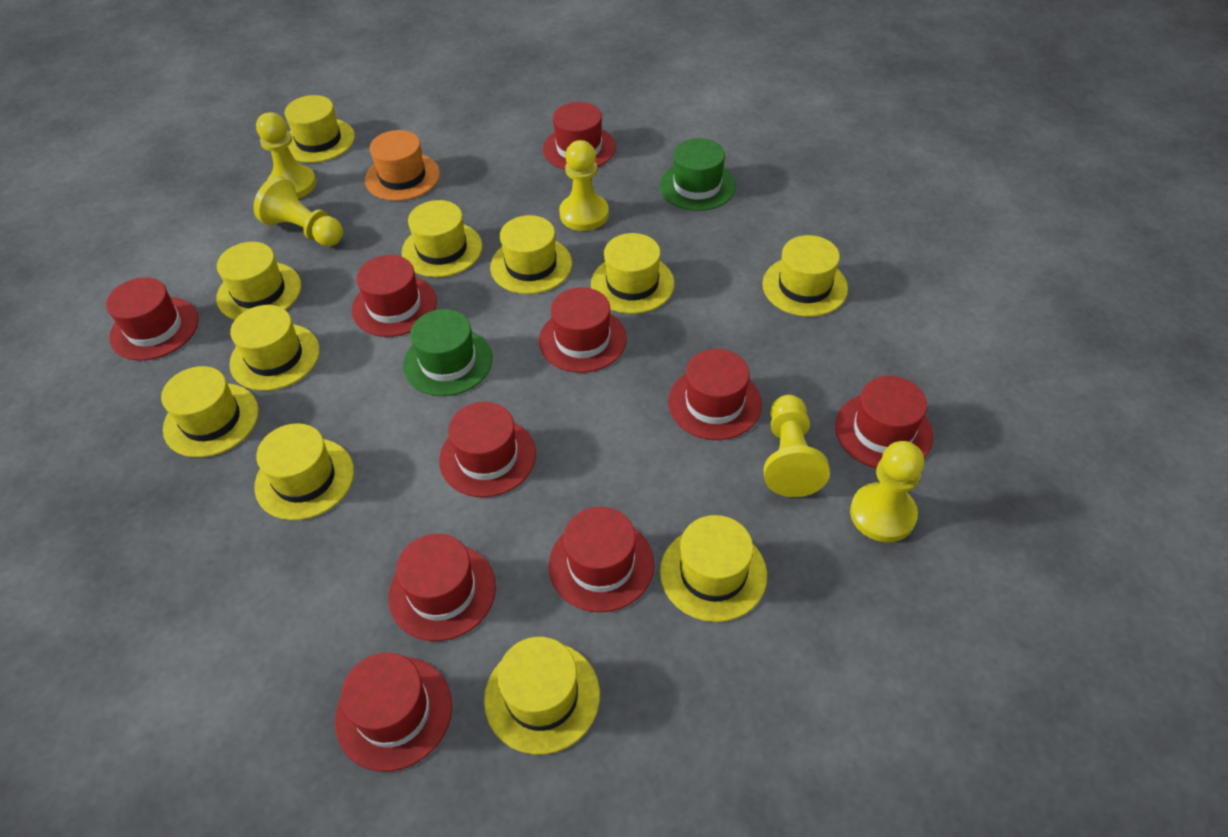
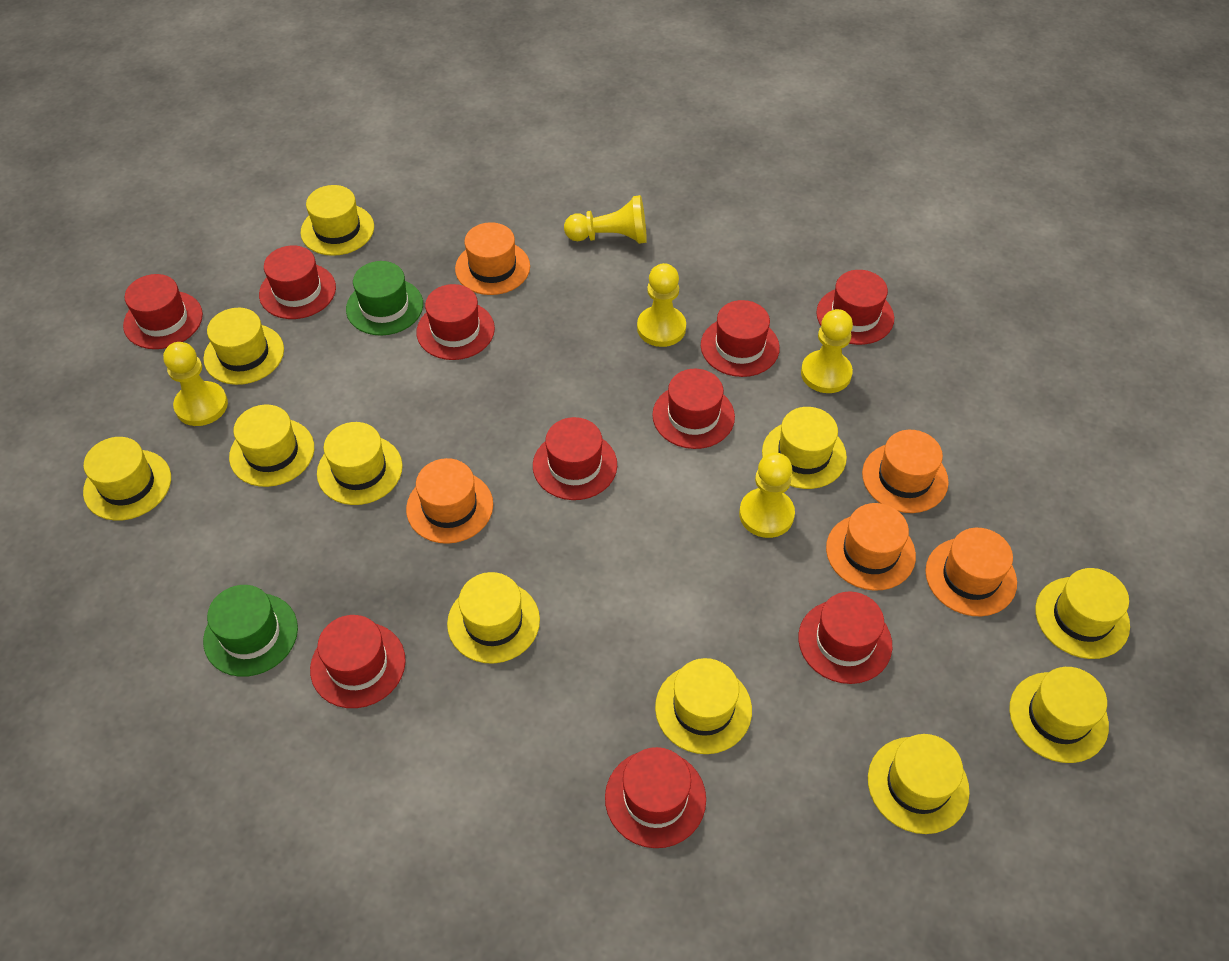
orange hat: 1 -> 5

